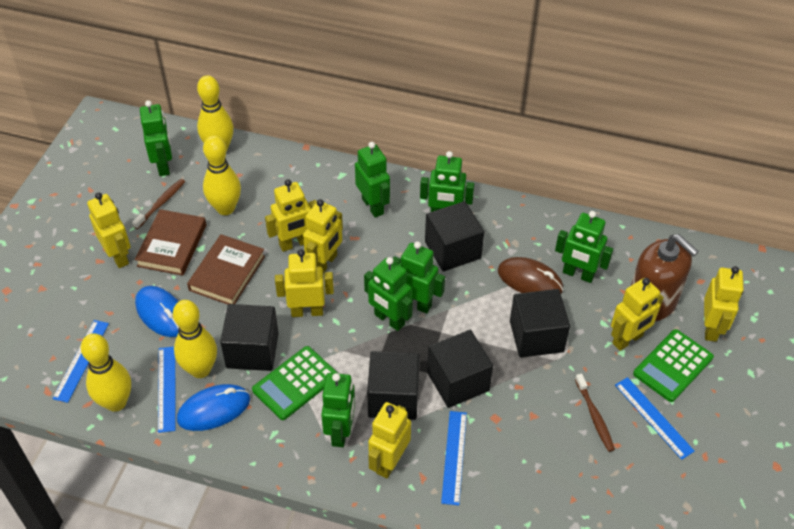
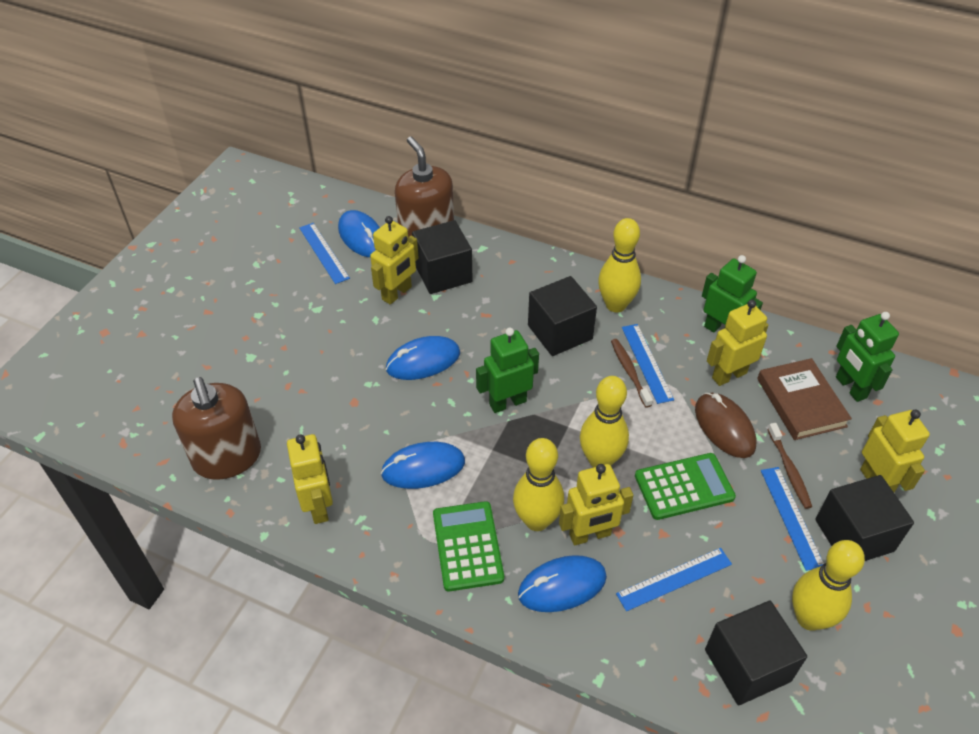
black cube: 5 -> 4
blue mouse: 2 -> 4
brown book: 2 -> 1
brown soap dispenser: 1 -> 2
green robot: 7 -> 3
yellow robot: 7 -> 5

